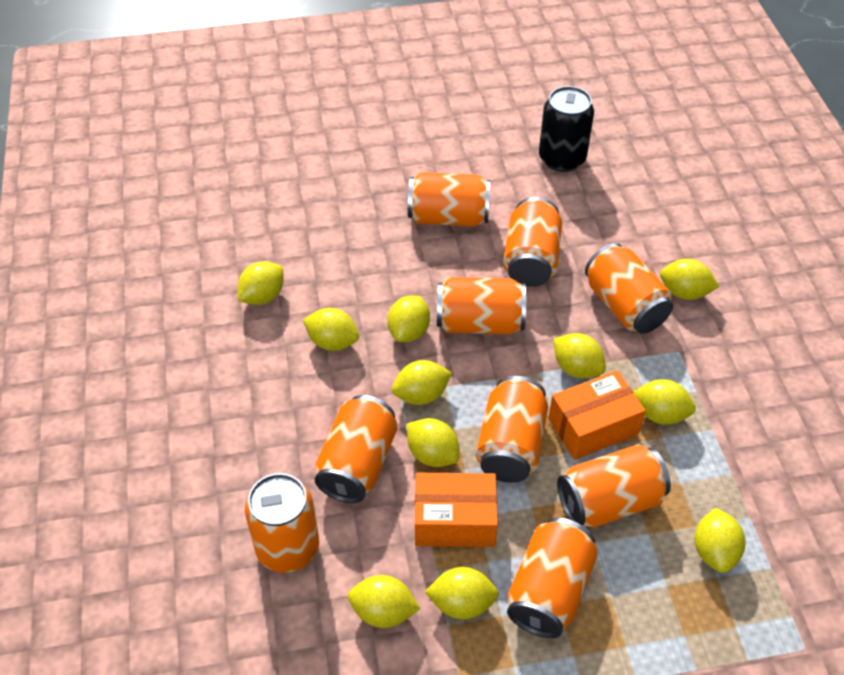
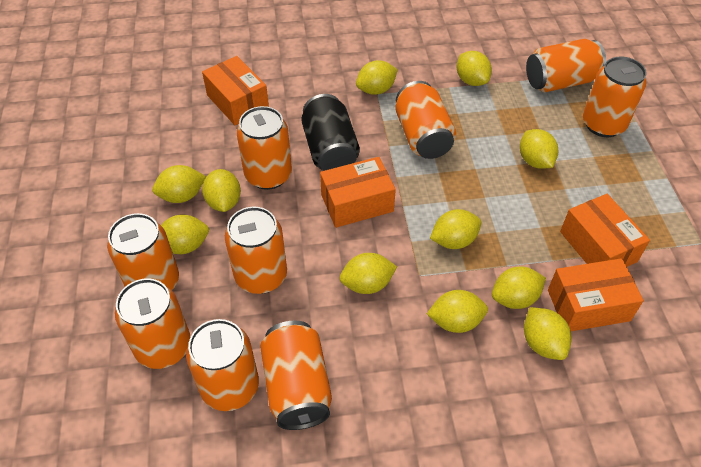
orange box: 2 -> 4

